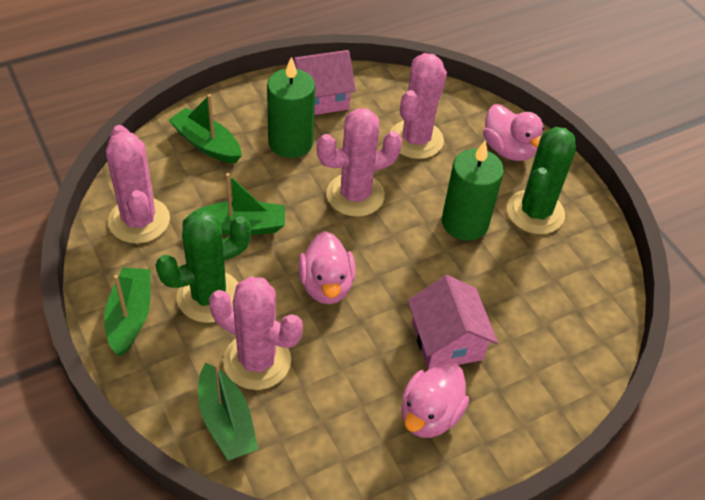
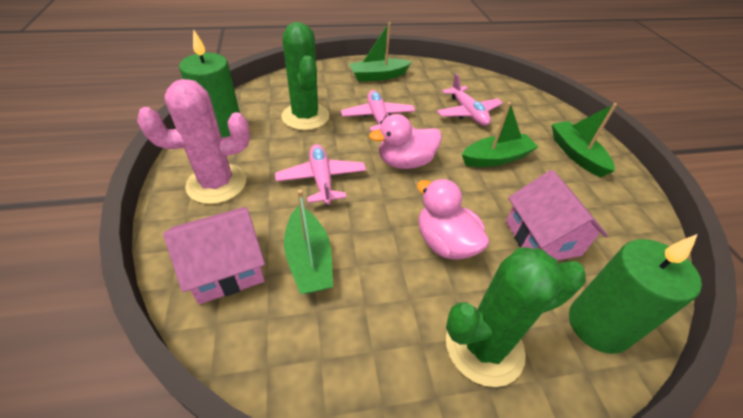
pink cactus: 4 -> 1
pink duck: 3 -> 2
pink plane: 0 -> 3

